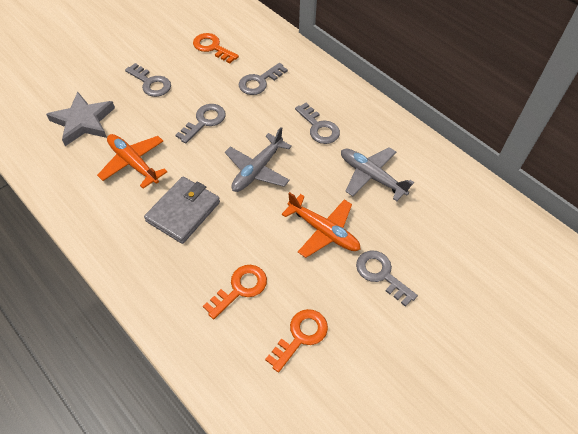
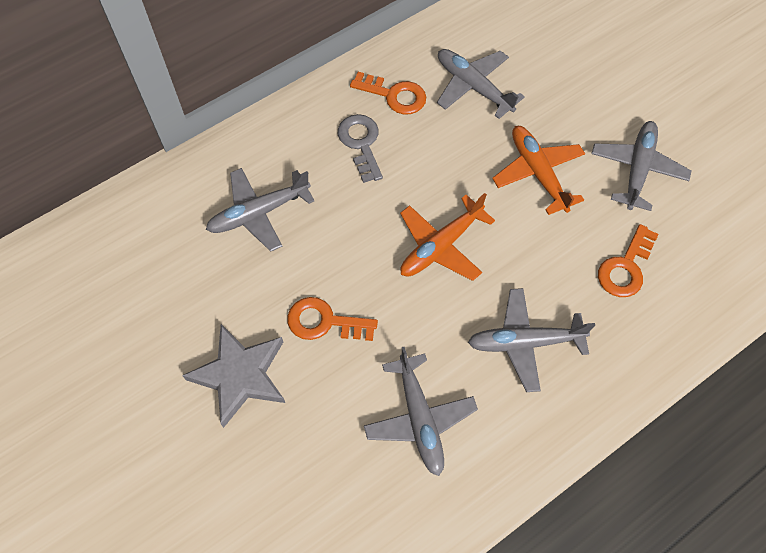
grey key: 5 -> 1
grey plane: 2 -> 5
grey wallet: 1 -> 0

